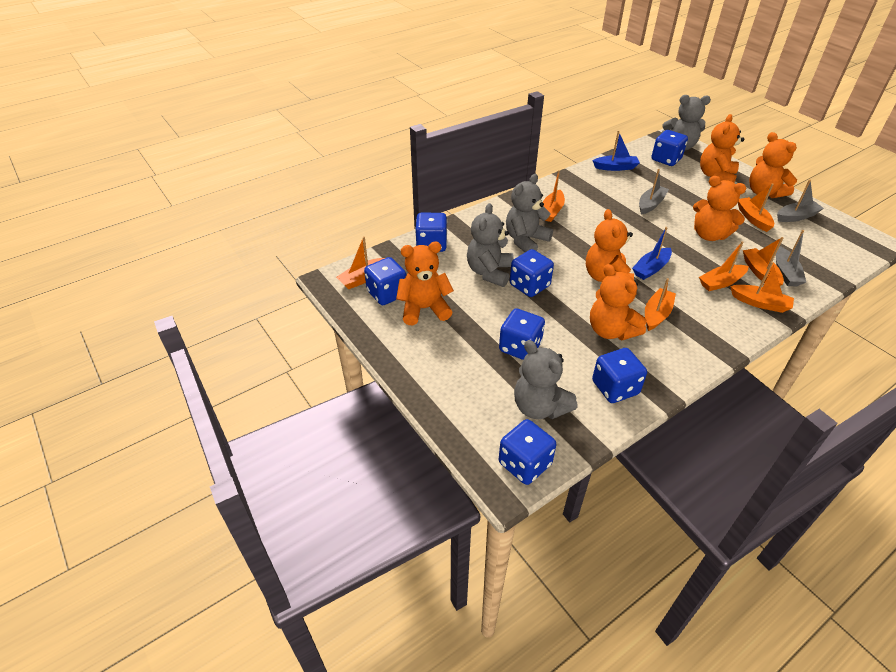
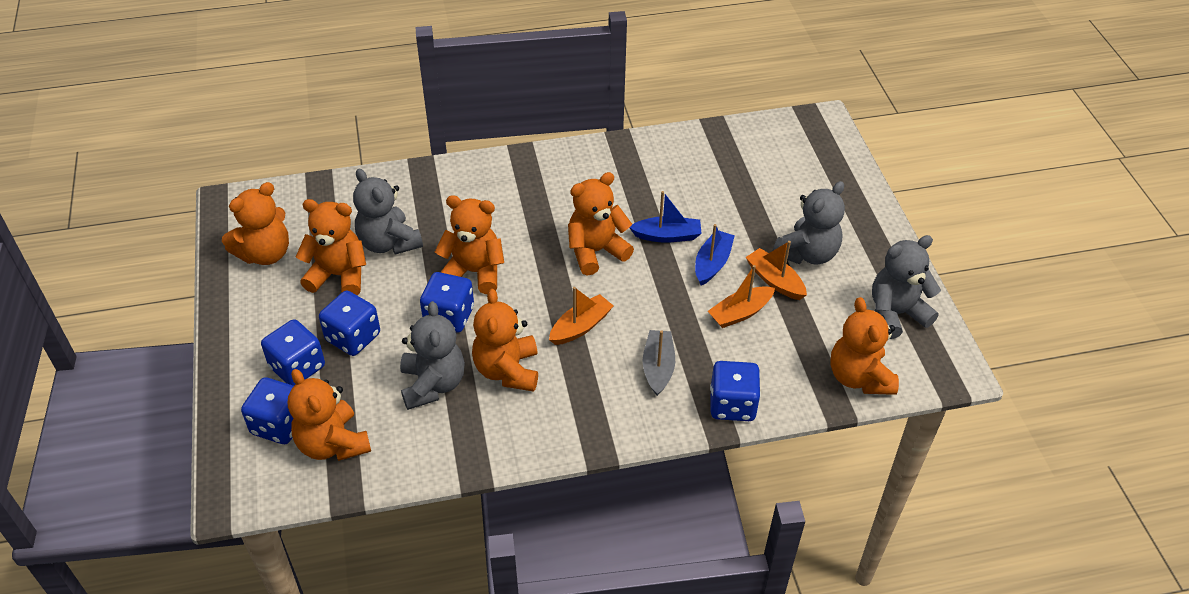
blue dice: 7 -> 5
grey boat: 3 -> 1
orange boat: 7 -> 3
orange teddy bear: 6 -> 7

